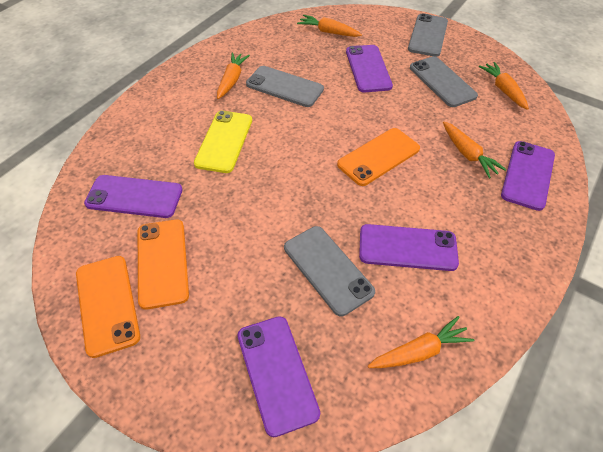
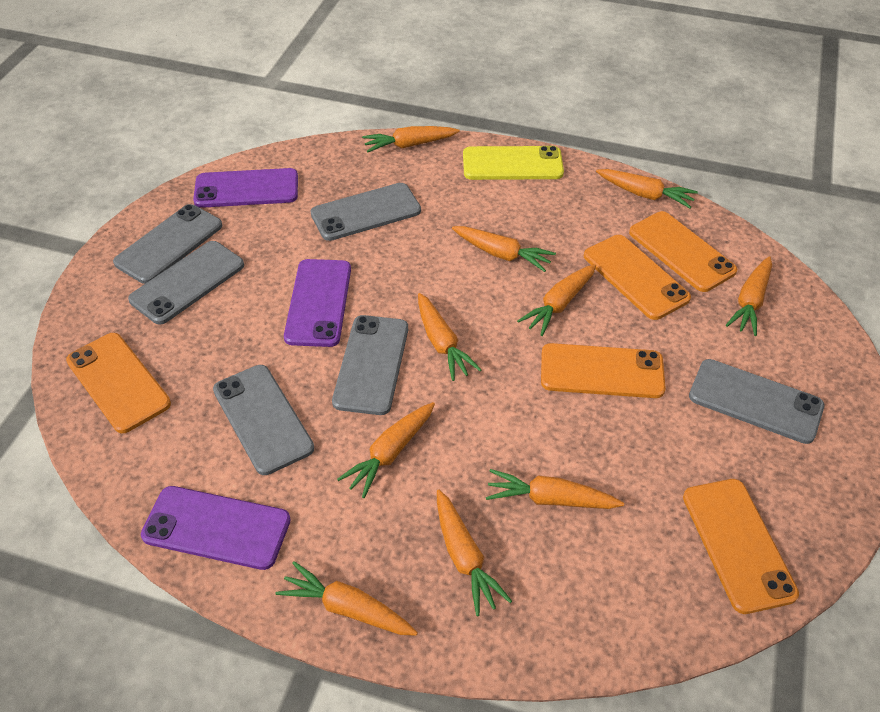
grey phone: 4 -> 6
orange carrot: 5 -> 10
orange phone: 3 -> 5
purple phone: 5 -> 3

